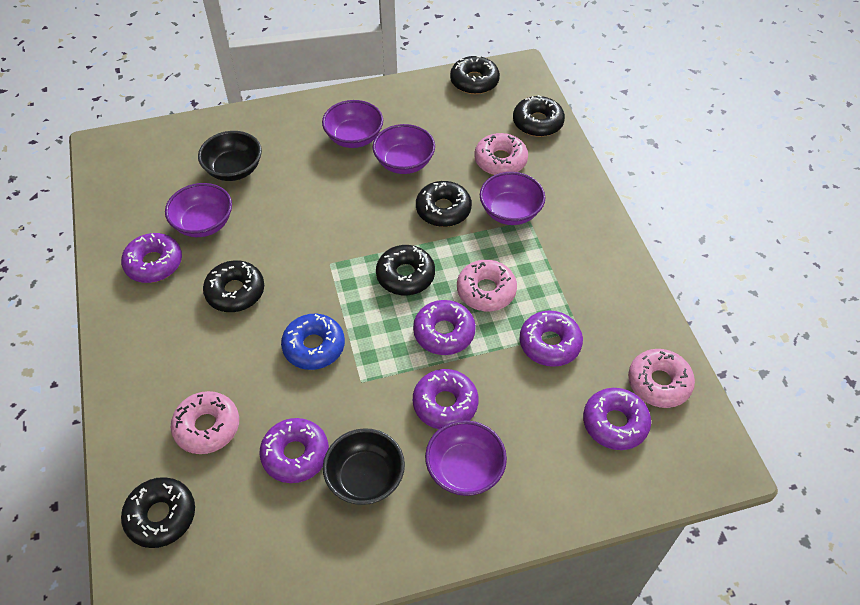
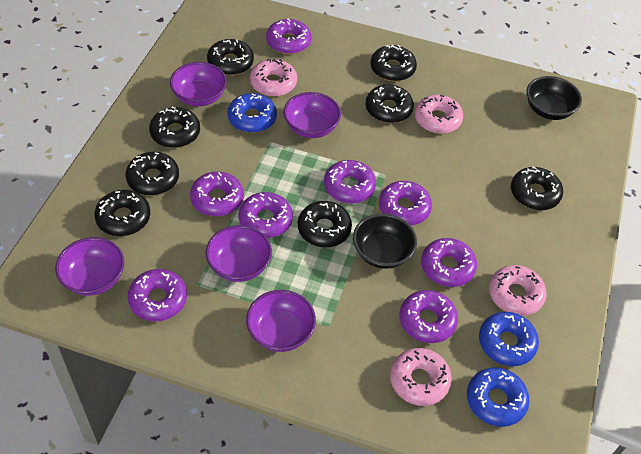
black donut: 6 -> 8
blue donut: 1 -> 3
purple donut: 6 -> 8

